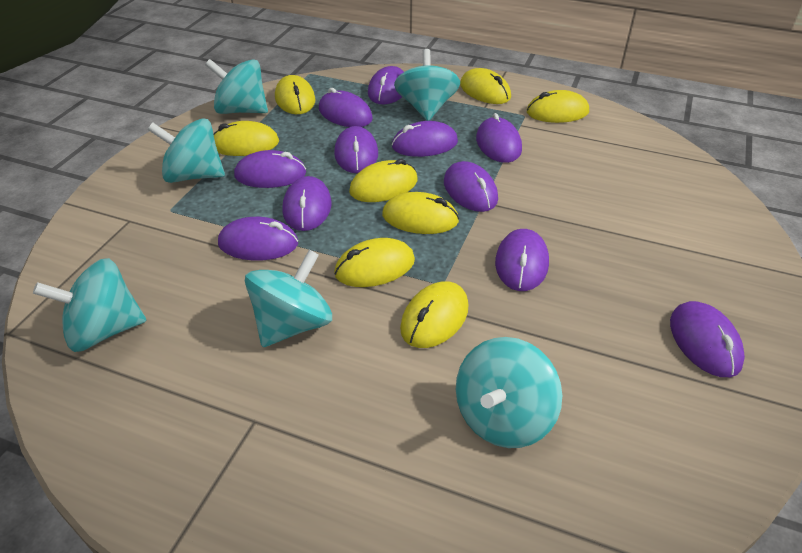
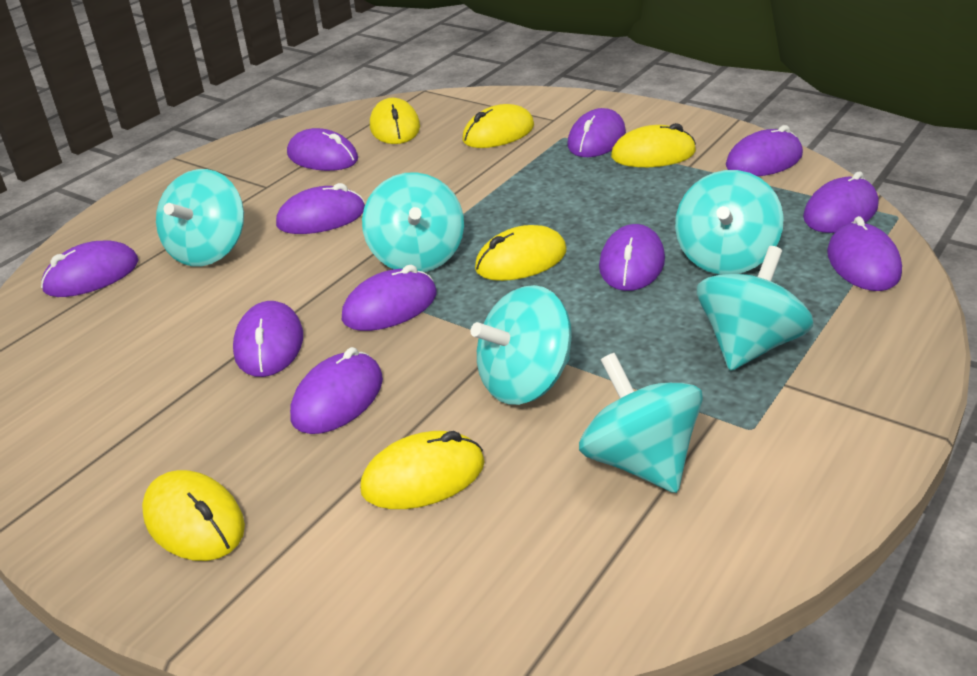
yellow mouse: 8 -> 6

